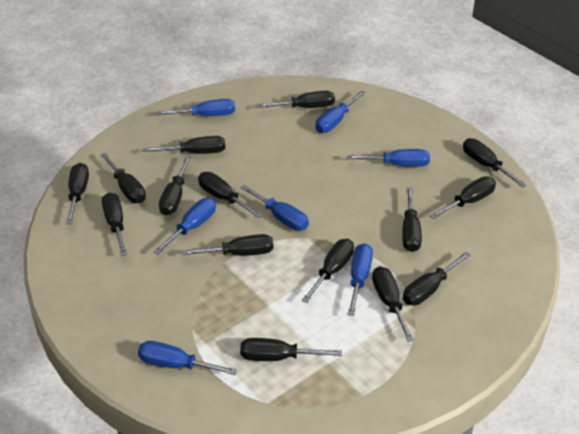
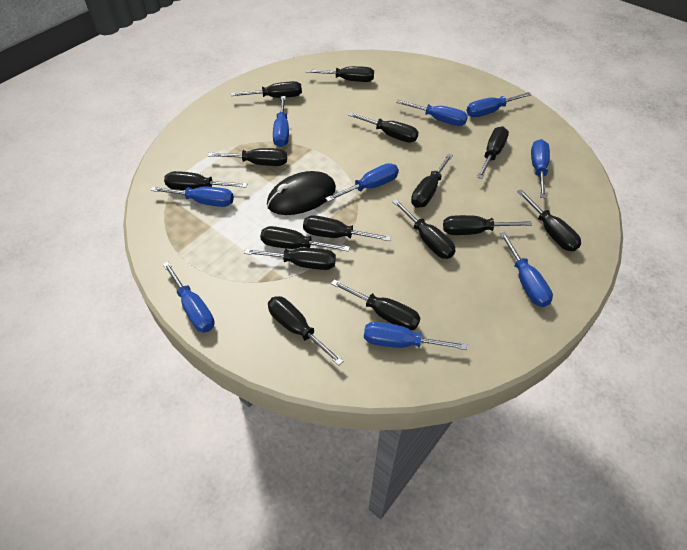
black mouse: 0 -> 1
blue screwdriver: 7 -> 9

